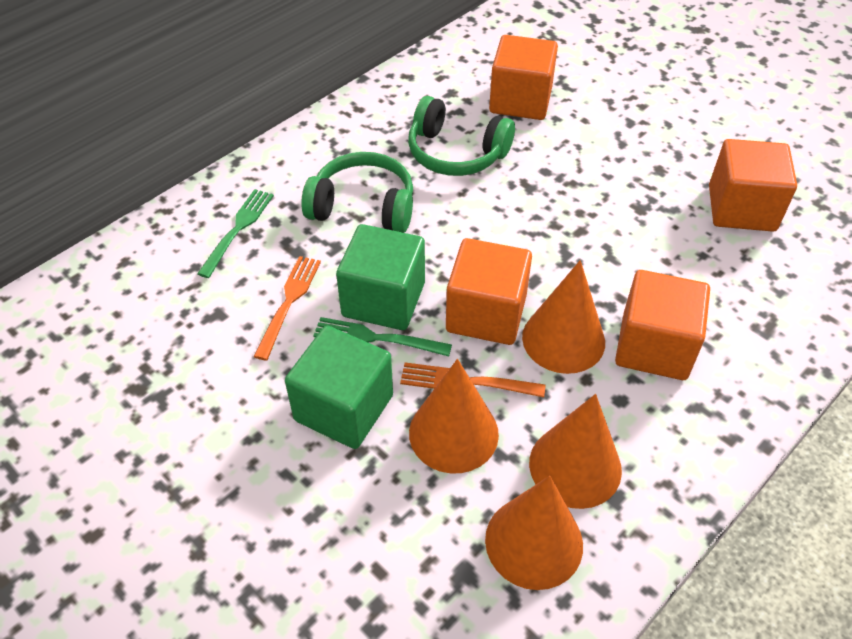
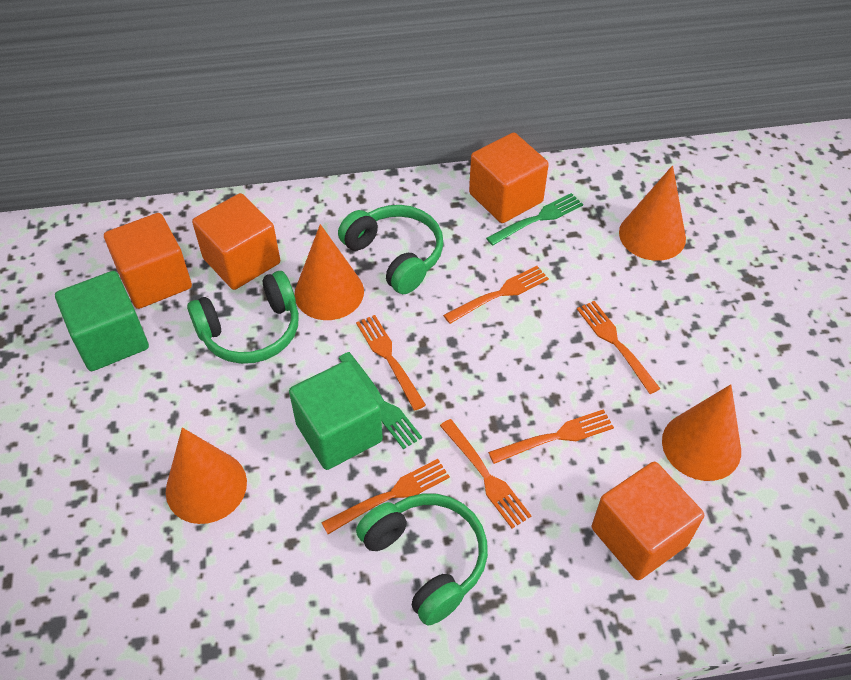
green headphones: 2 -> 3
orange fork: 2 -> 6

